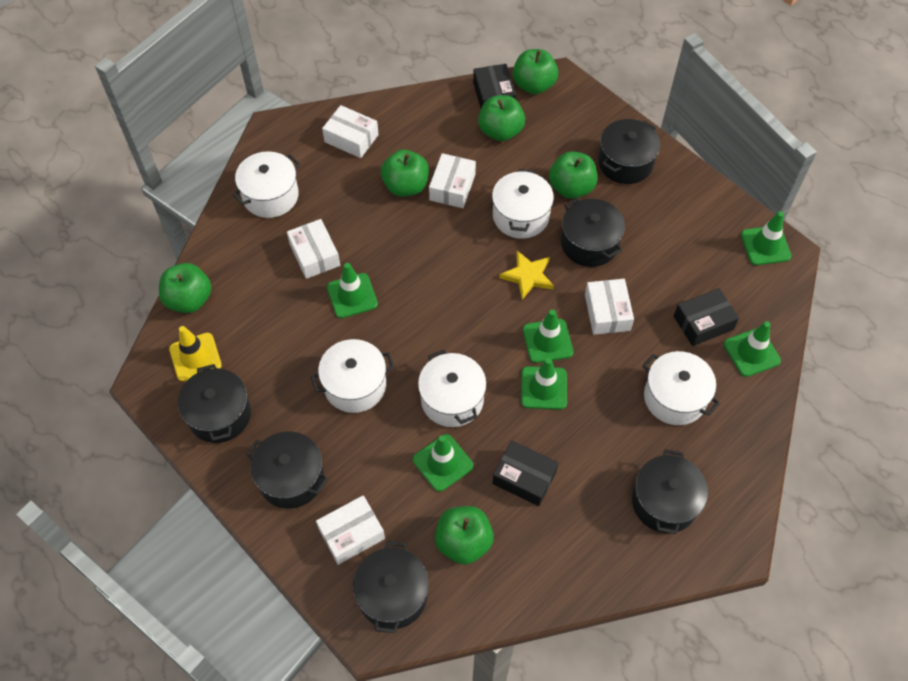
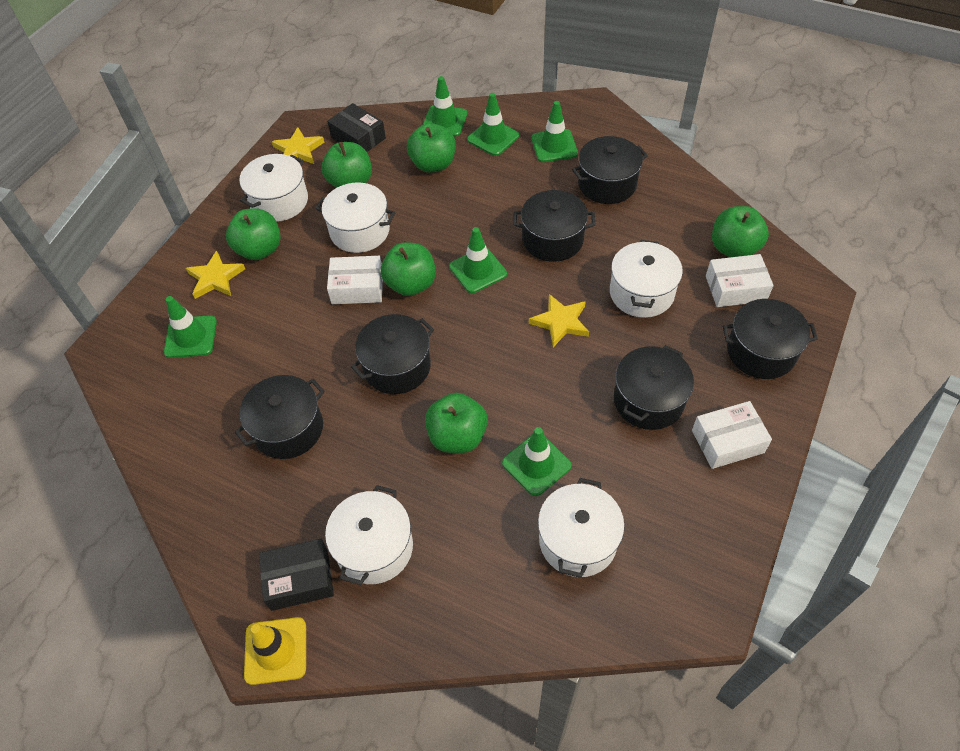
black box: 3 -> 2
white box: 5 -> 3
yellow star: 1 -> 3

